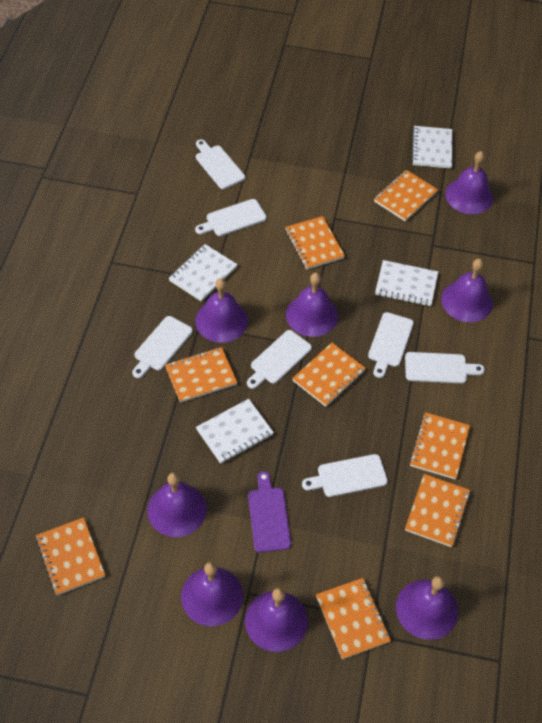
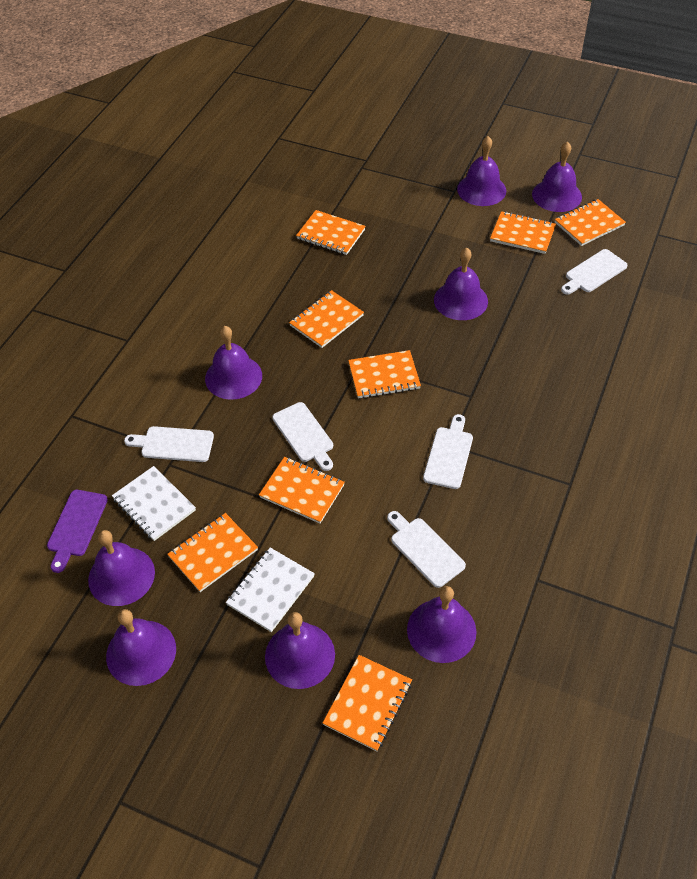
white cutting board: 7 -> 5
white notebook: 4 -> 2

